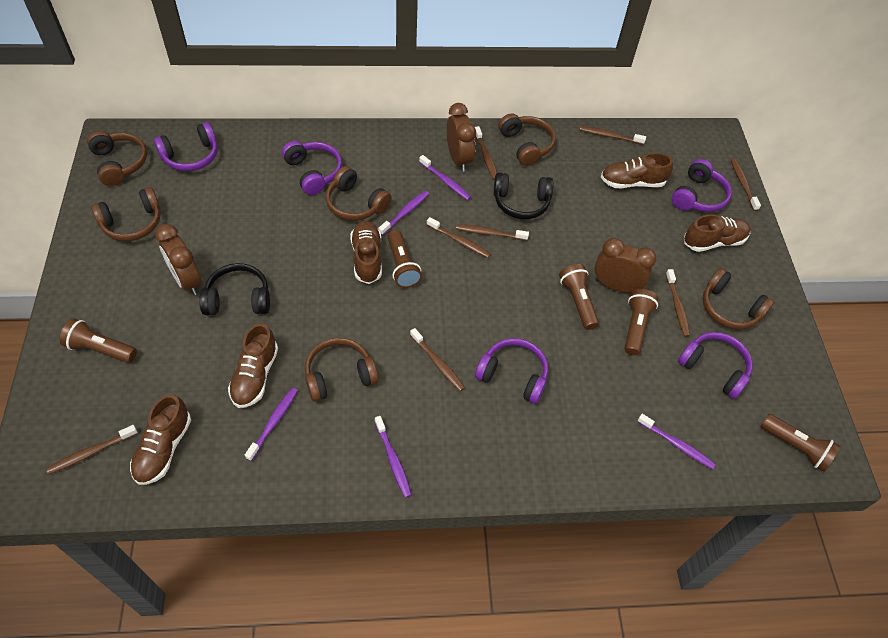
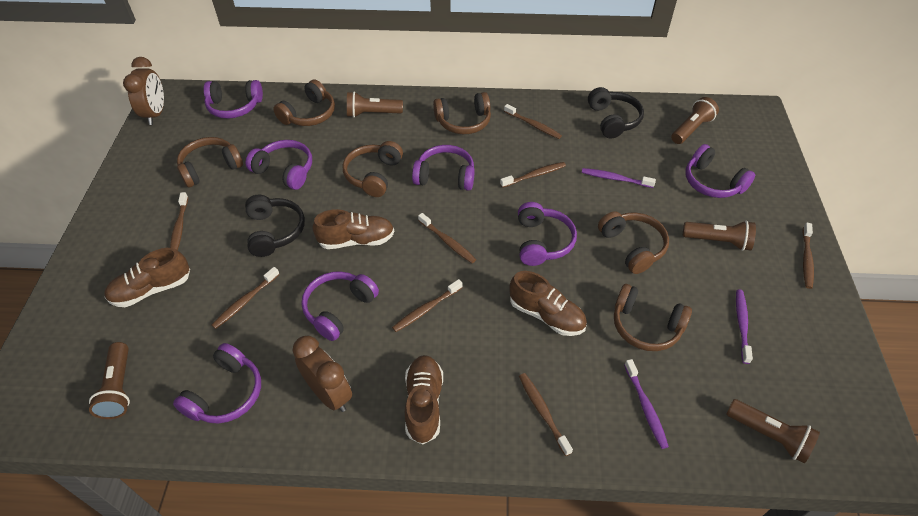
brown clock: 3 -> 2
brown shoe: 5 -> 4
purple headphones: 5 -> 7
purple toothbrush: 5 -> 3

